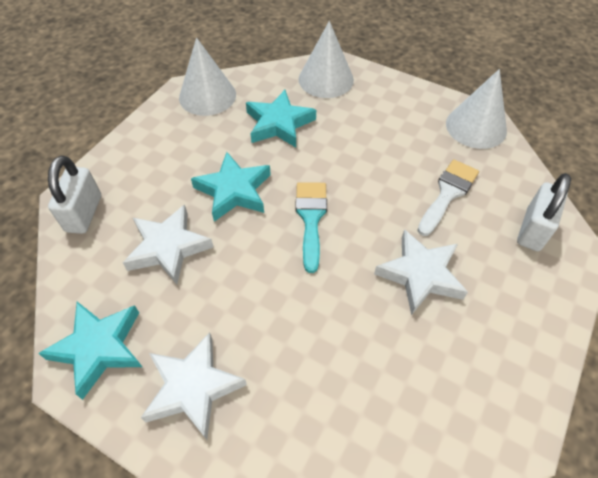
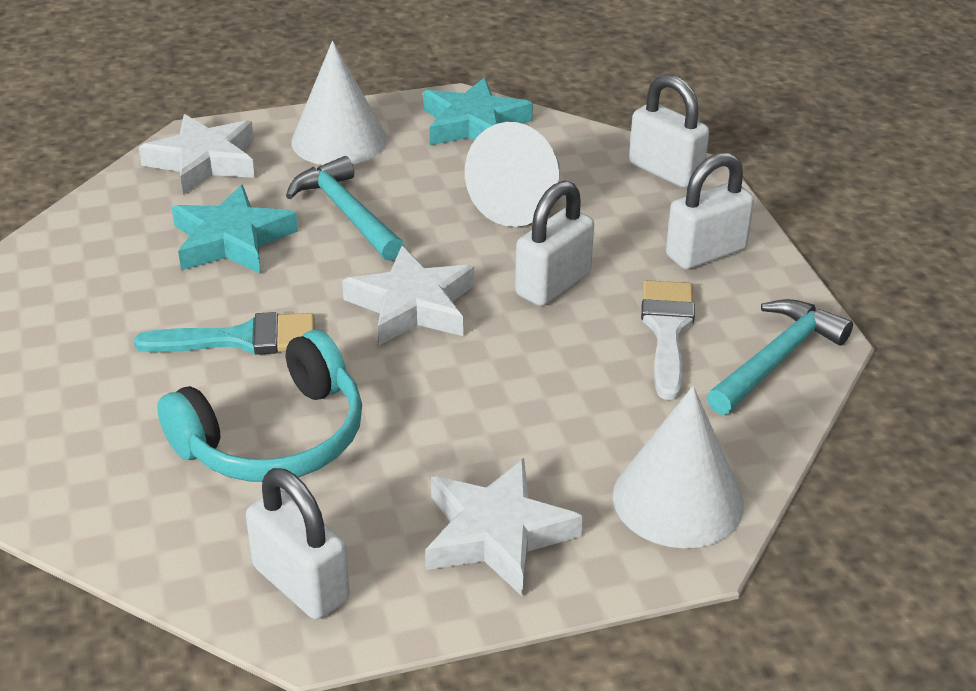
turquoise hammer: 0 -> 2
turquoise headphones: 0 -> 1
turquoise star: 3 -> 2
white padlock: 2 -> 4

